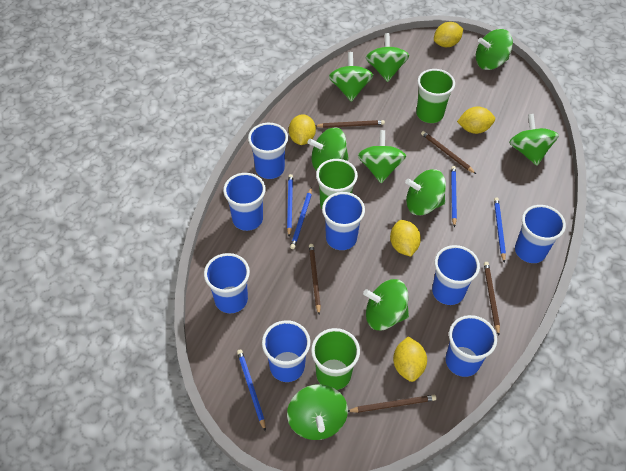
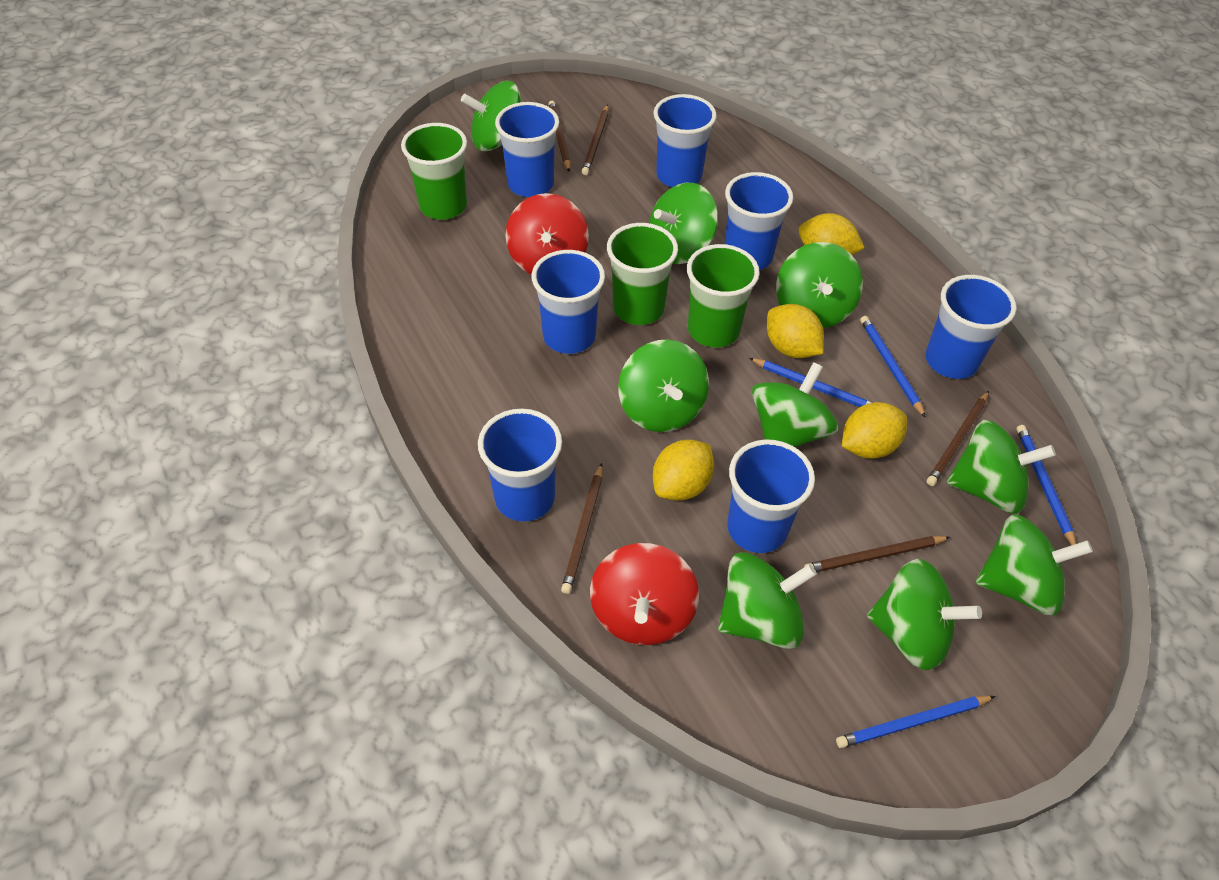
blue cup: 8 -> 7
blue pencil: 5 -> 4
red spinning top: 0 -> 2
yellow lemon: 5 -> 4

